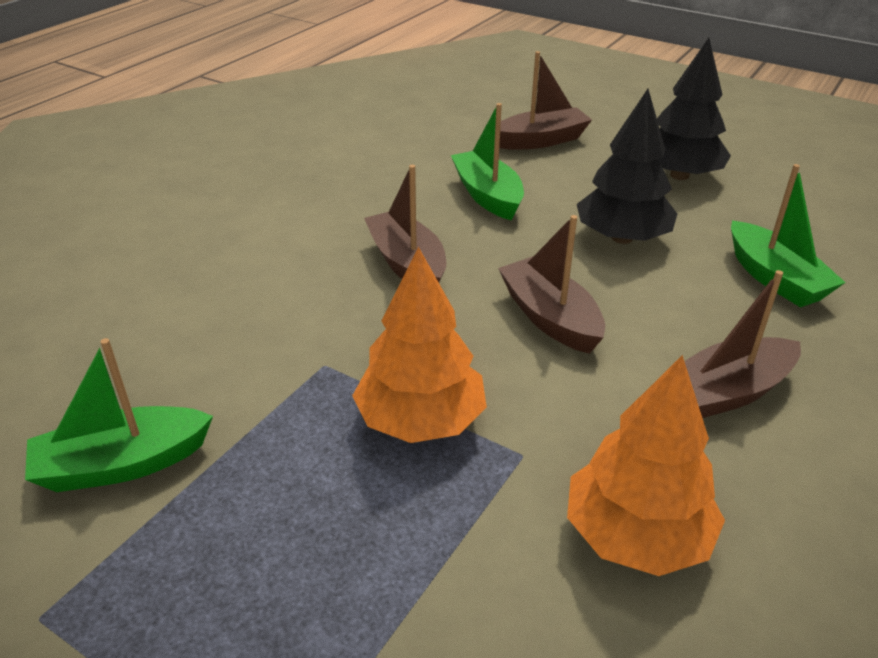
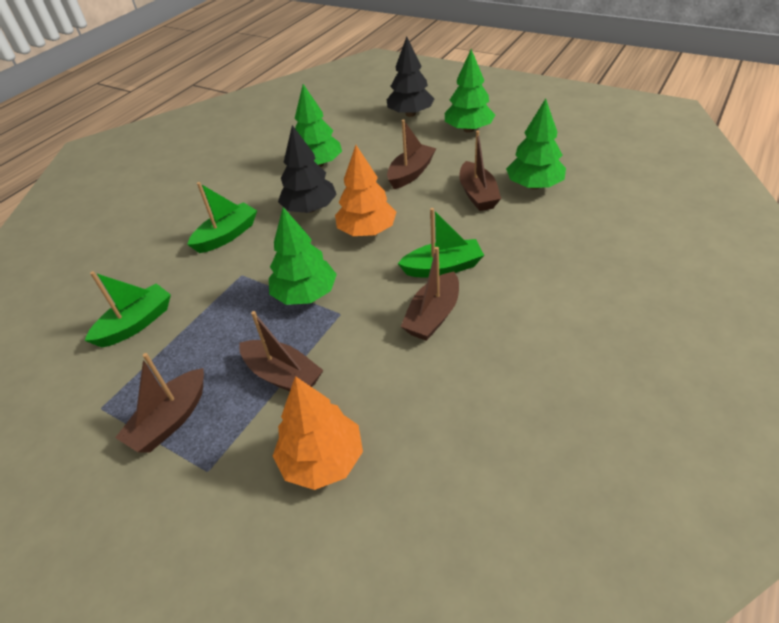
brown boat: 4 -> 5
green tree: 0 -> 4

